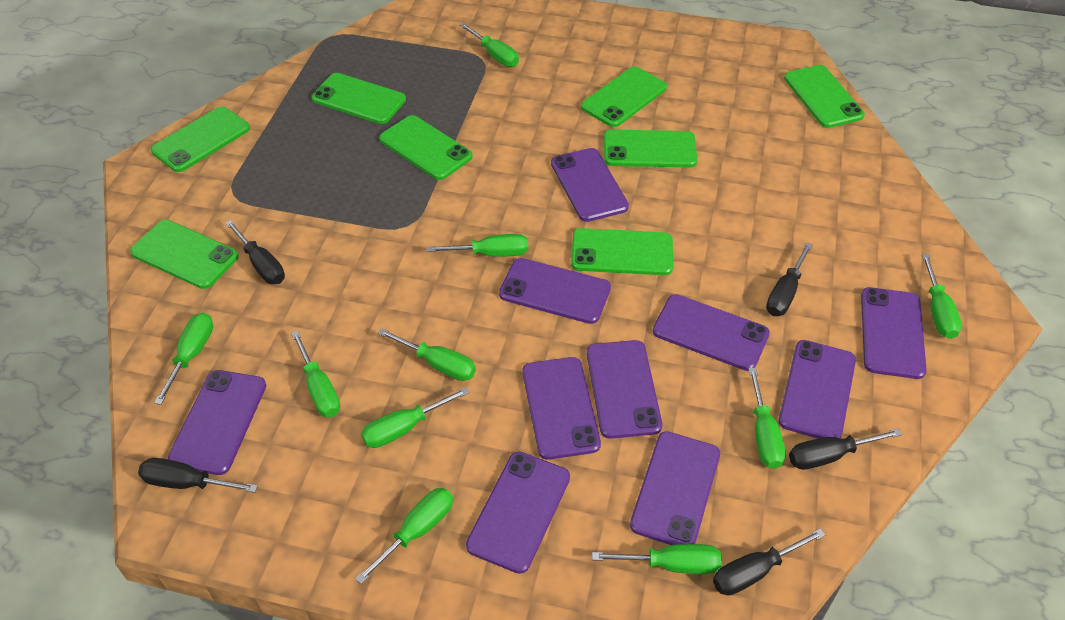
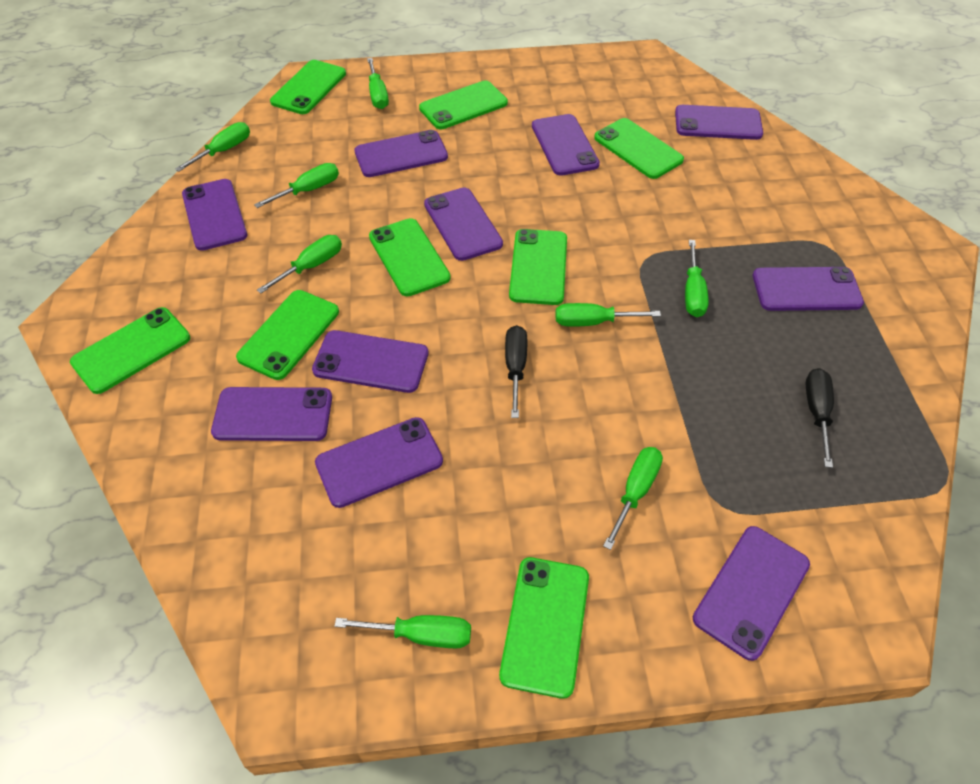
black screwdriver: 5 -> 2
green screwdriver: 10 -> 8

